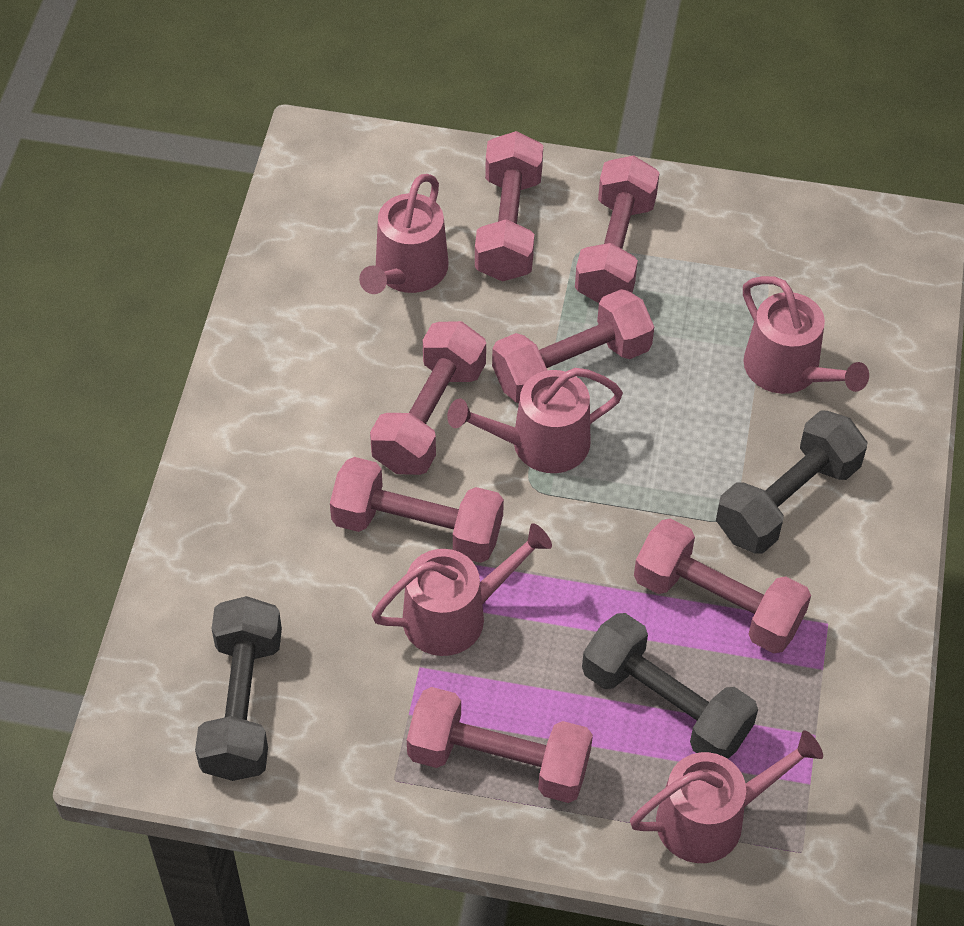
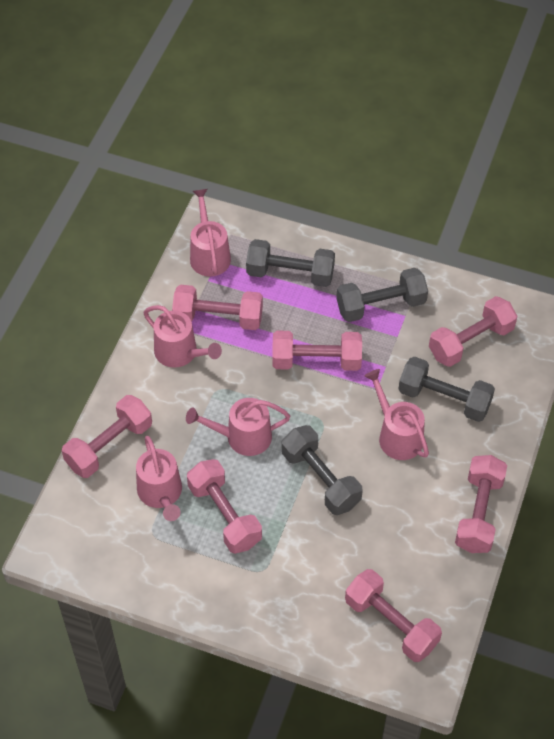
grey dumbbell: 3 -> 4

